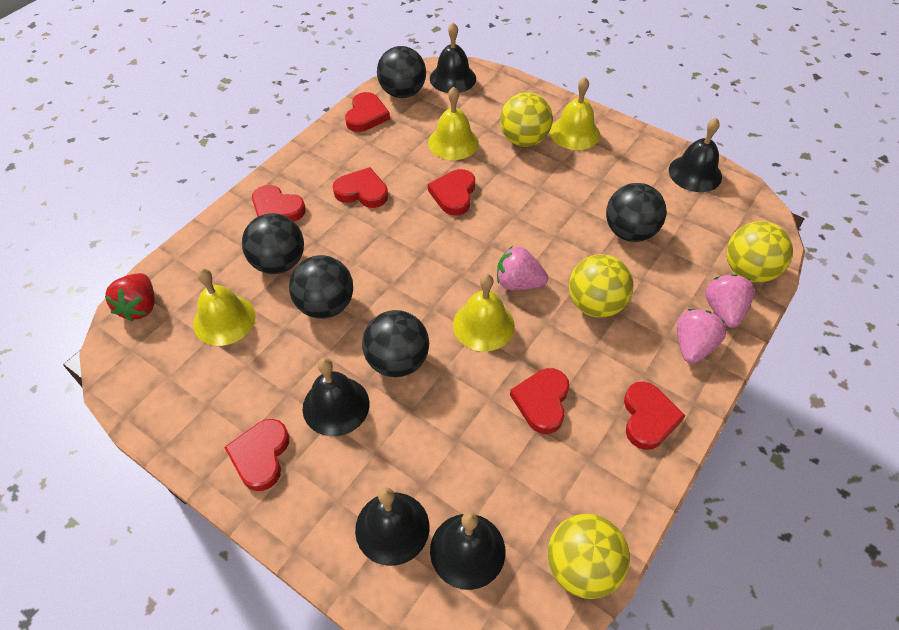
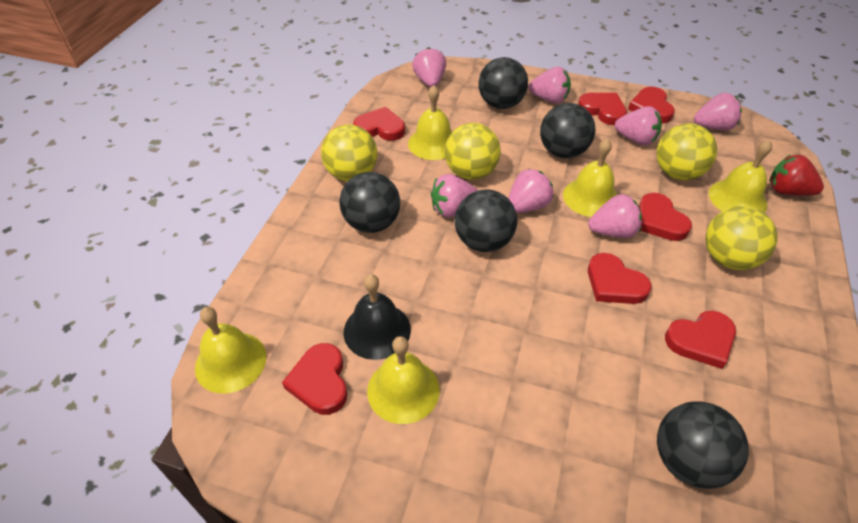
black bell: 5 -> 1
pink strawberry: 3 -> 7
yellow bell: 4 -> 5

